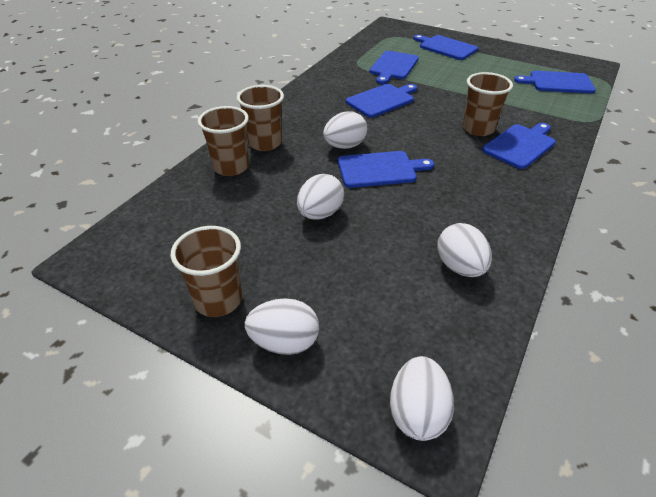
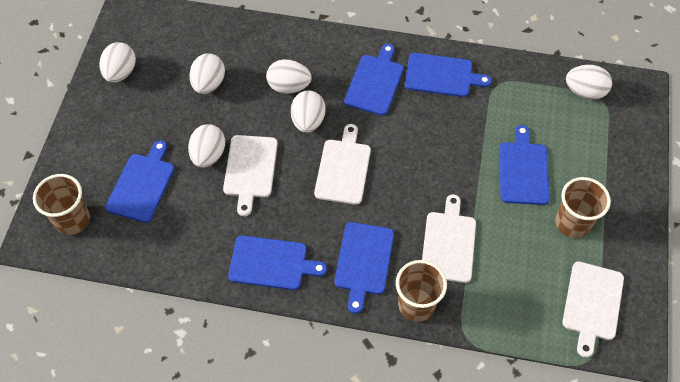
brown cup: 4 -> 3
white cutting board: 0 -> 4
white egg: 5 -> 6

